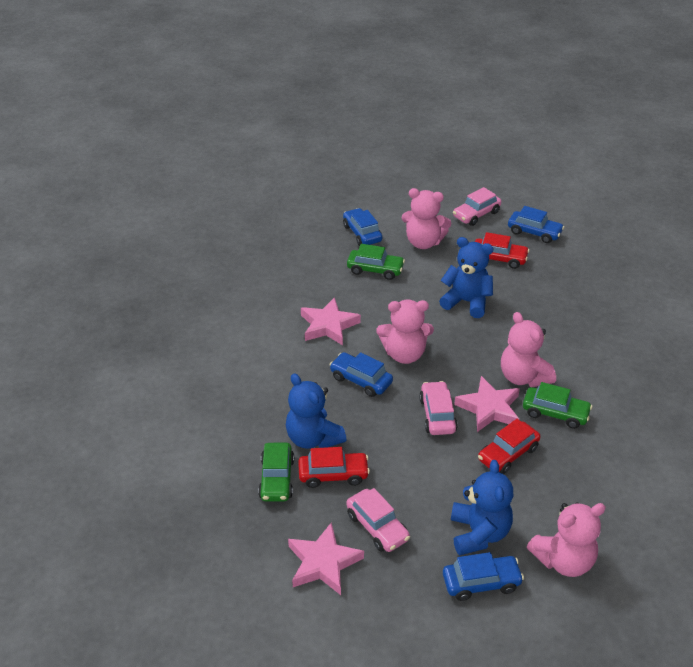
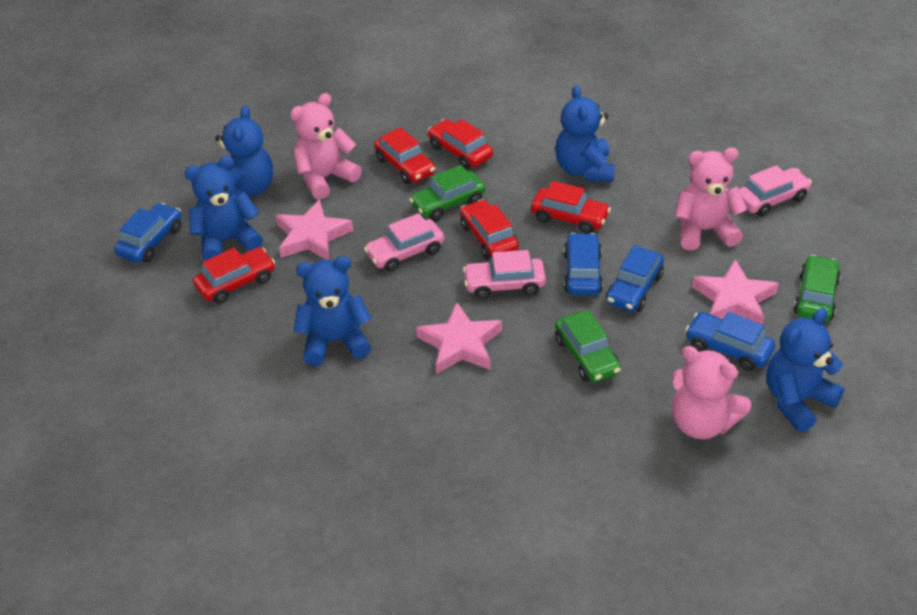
blue teddy bear: 3 -> 5
pink teddy bear: 4 -> 3
red car: 3 -> 5

